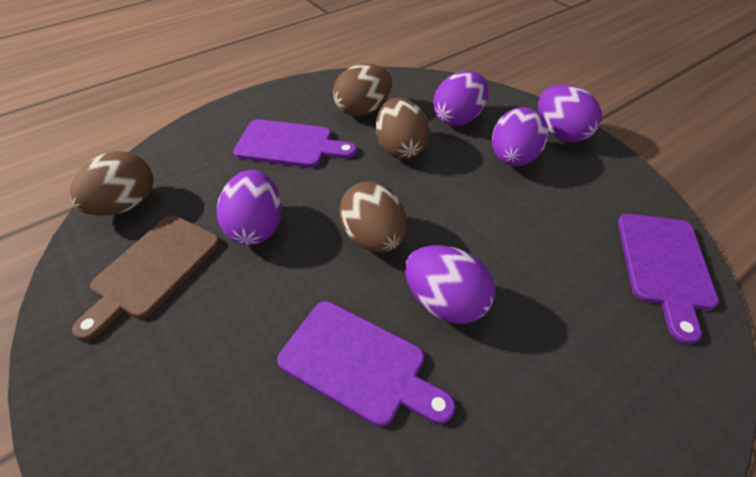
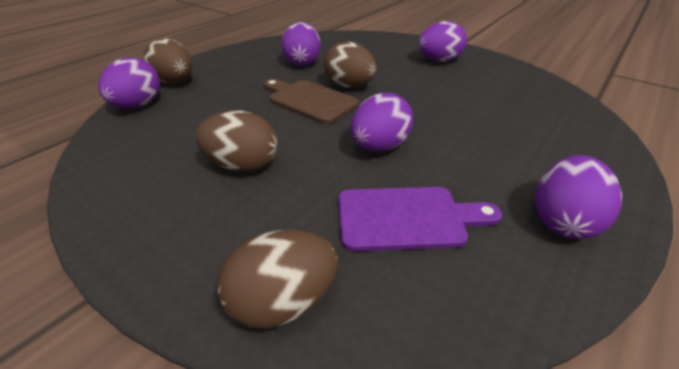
purple cutting board: 3 -> 1

